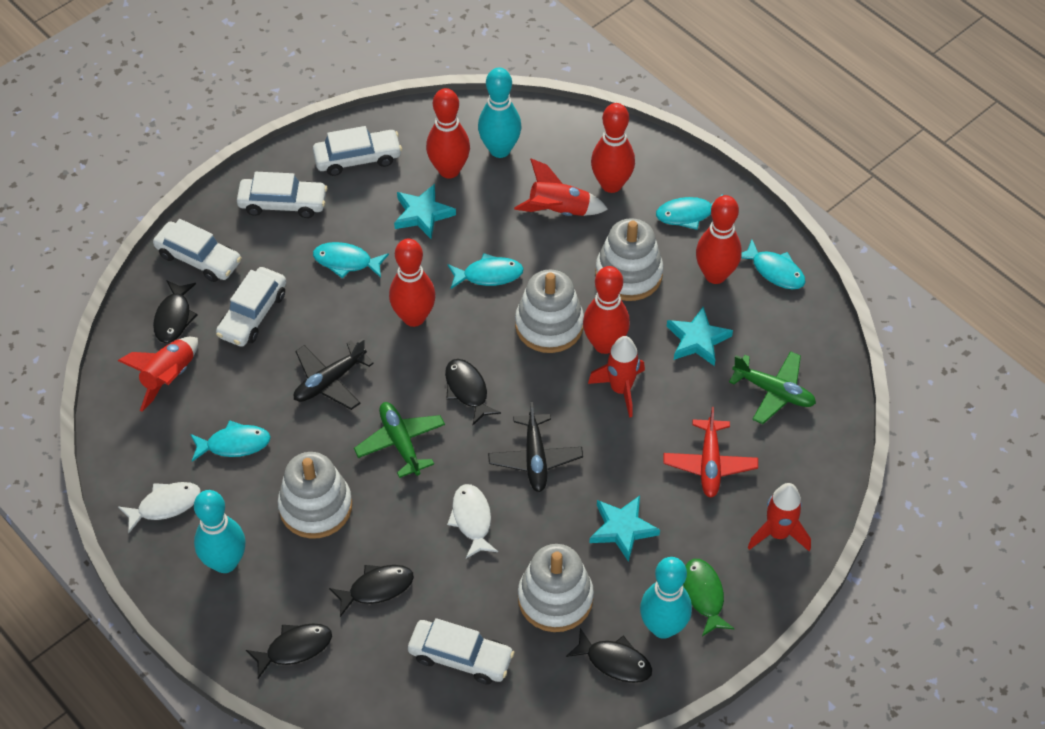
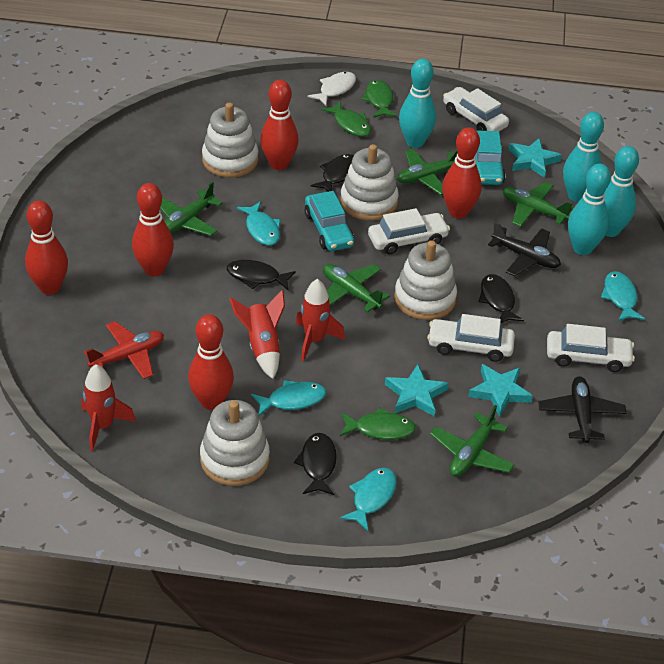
black fish: 5 -> 4
green fish: 1 -> 3
green plane: 2 -> 5
red rocket: 4 -> 3
turquoise bowling pin: 3 -> 4
turquoise car: 0 -> 2
turquoise fish: 5 -> 4
white car: 5 -> 4
white fish: 2 -> 1

